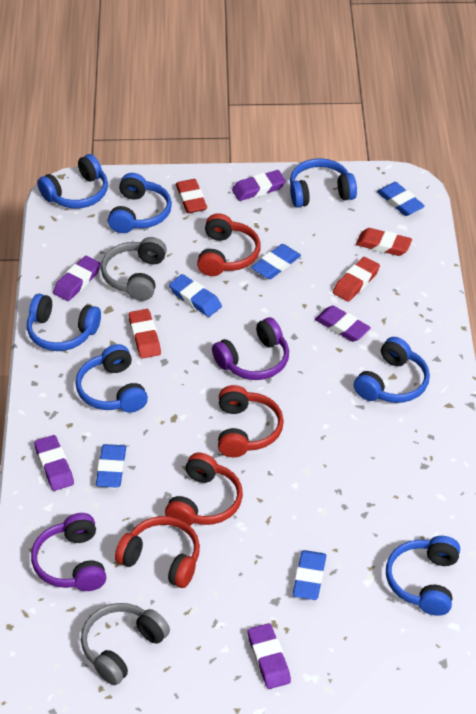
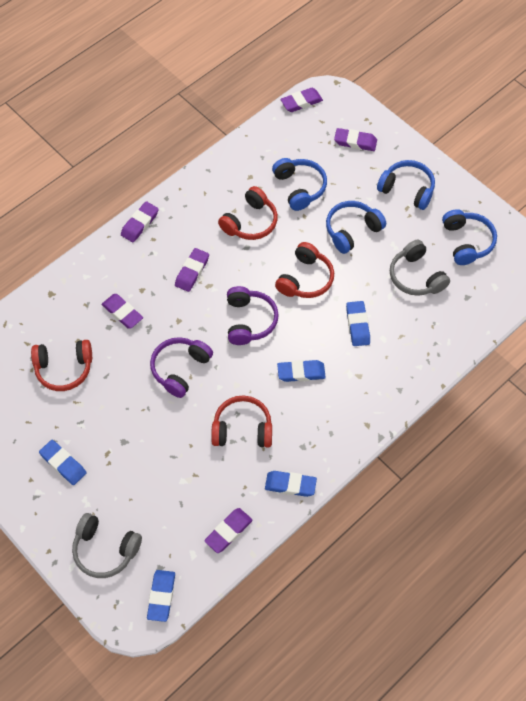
blue headphones: 7 -> 4
purple eraser: 5 -> 6
red eraser: 4 -> 0

